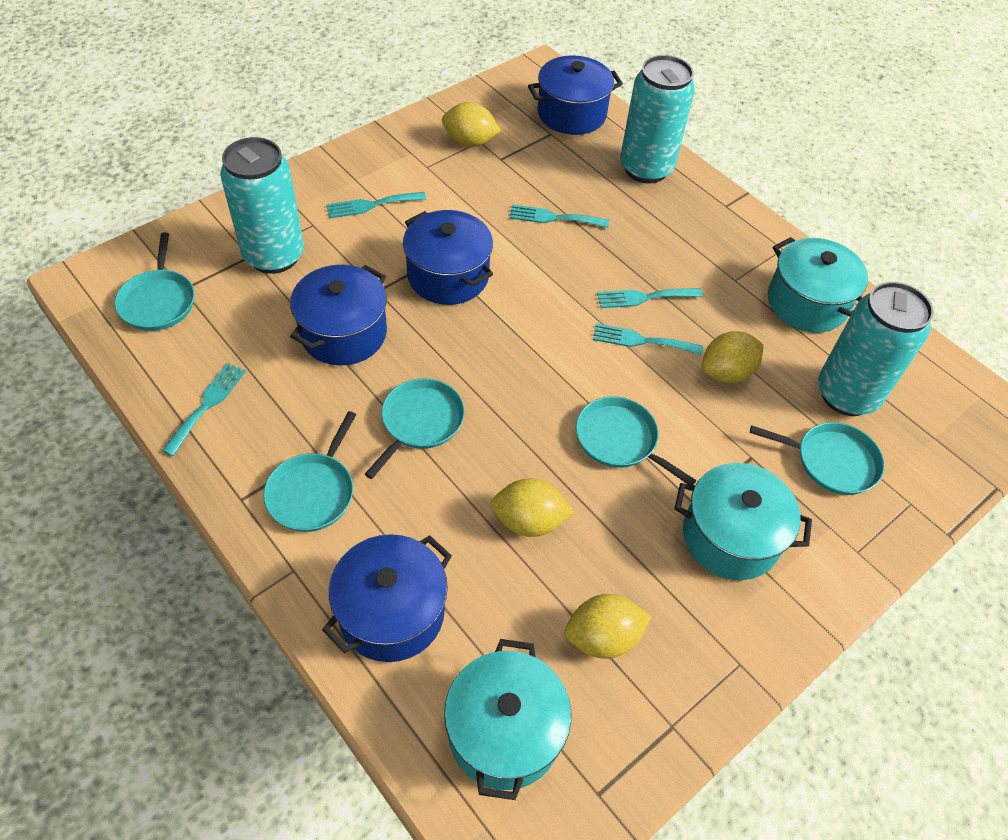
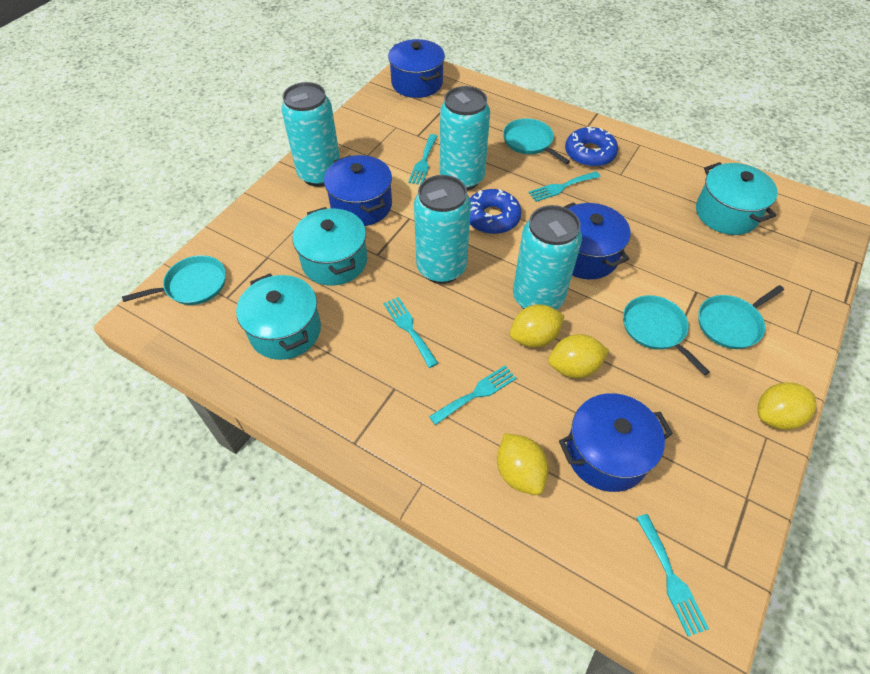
blue donut: 0 -> 2
turquoise can: 3 -> 4
turquoise pan: 5 -> 4

